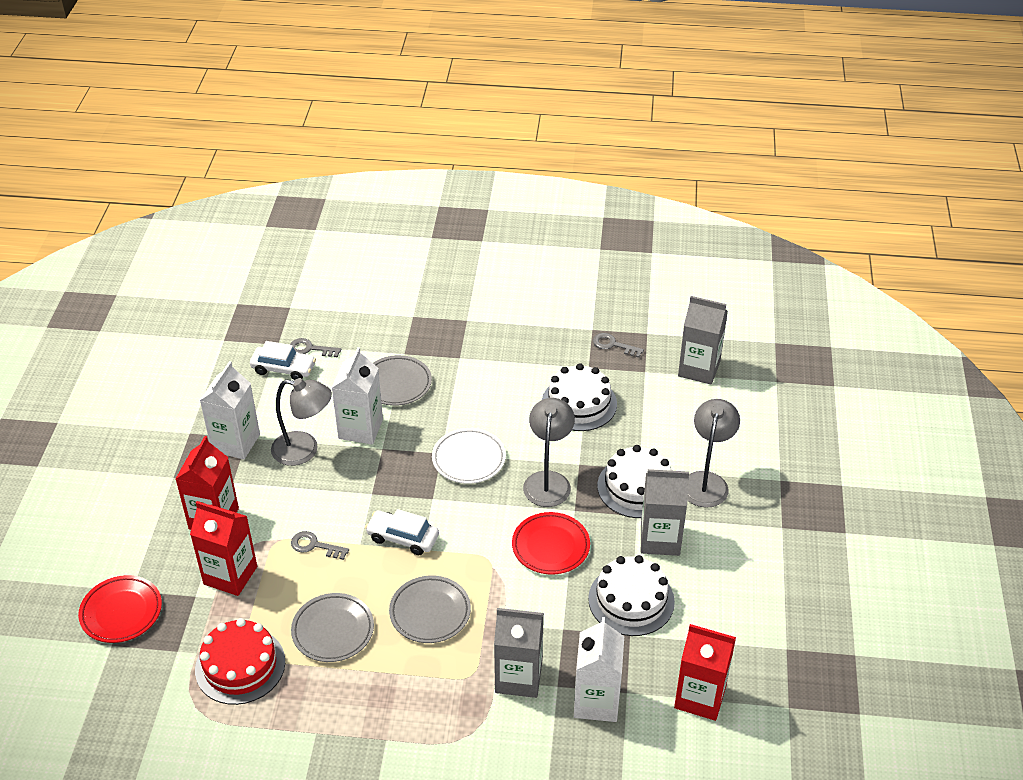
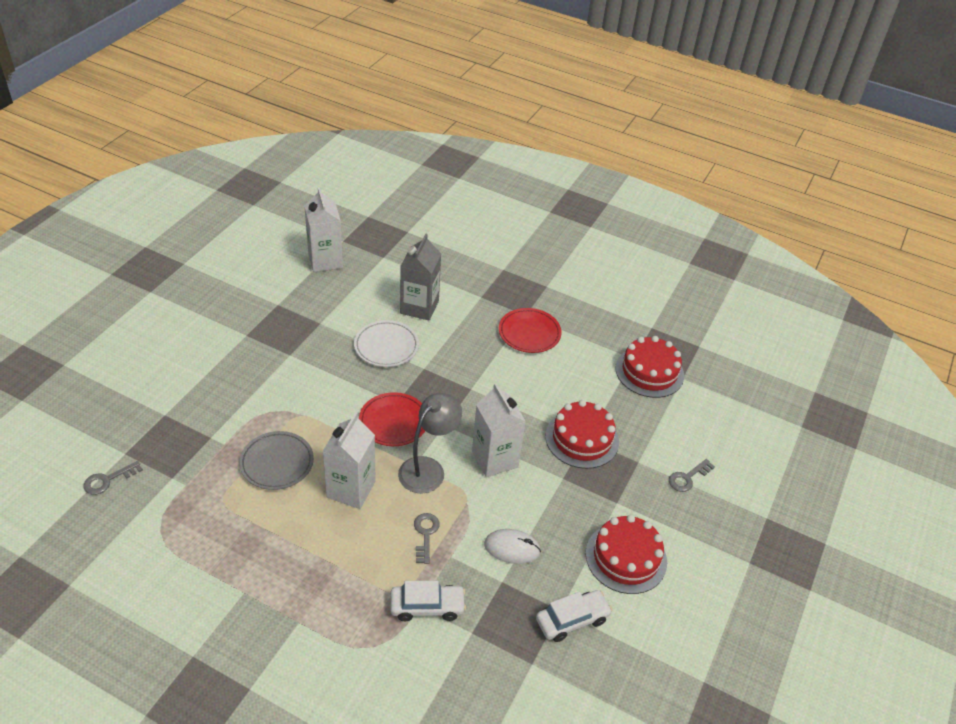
grey carton: 3 -> 1
grey lamp: 3 -> 1
grey plate: 3 -> 1
red cake: 1 -> 3
red carton: 3 -> 0
white cake: 3 -> 0
white mouse: 0 -> 1

